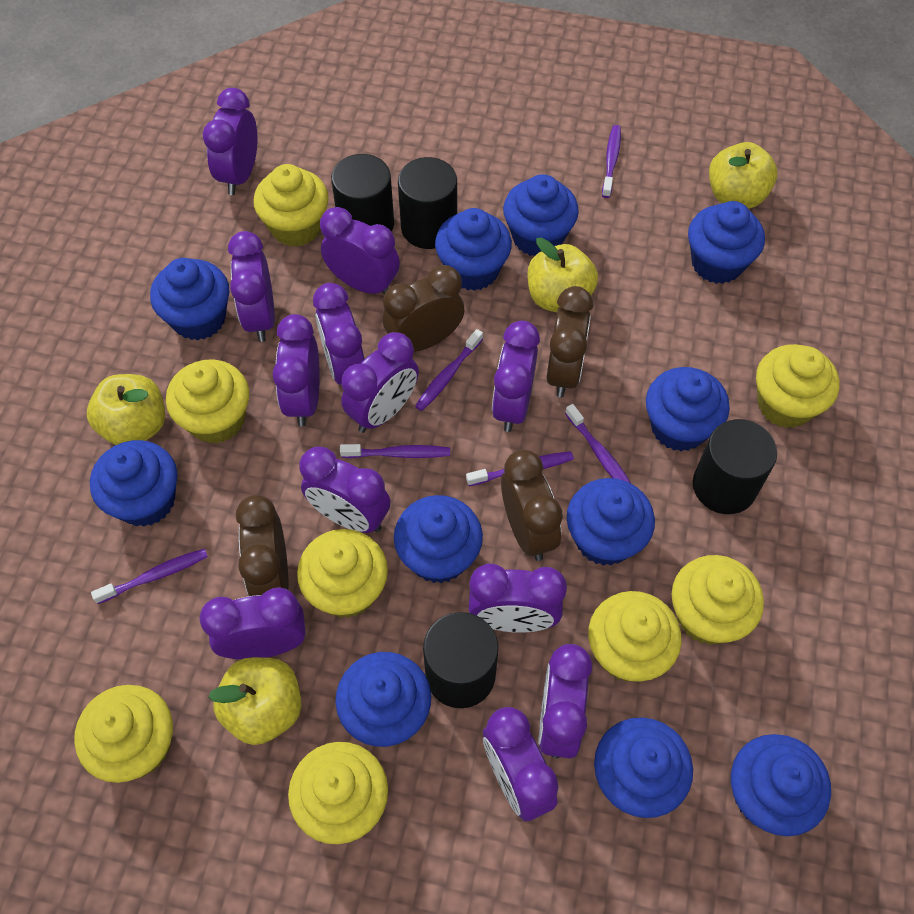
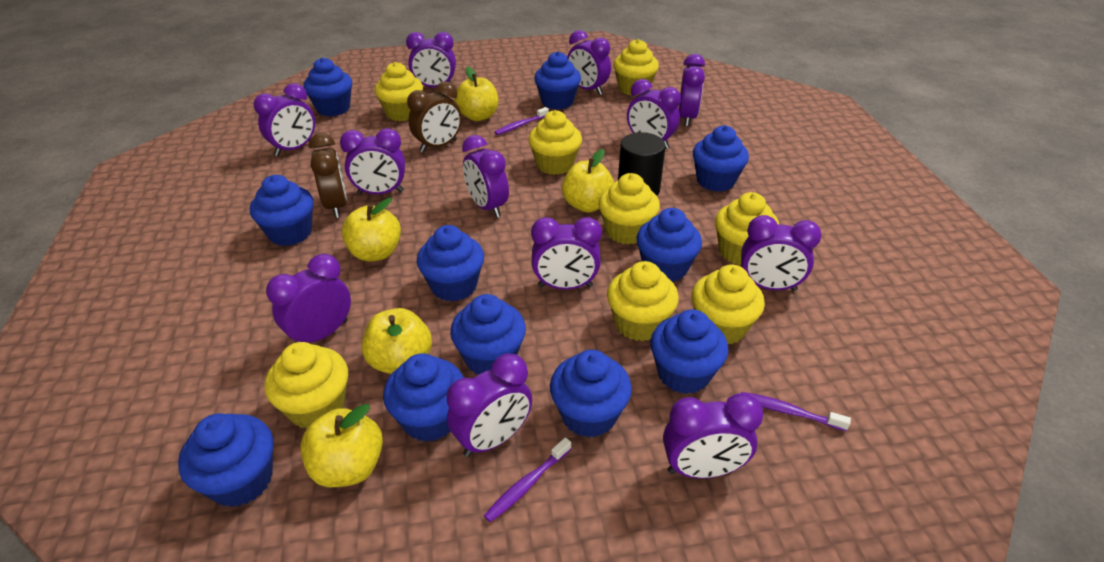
black cylinder: 4 -> 1
brown clock: 4 -> 2
purple toothbrush: 6 -> 3
yellow apple: 4 -> 5

